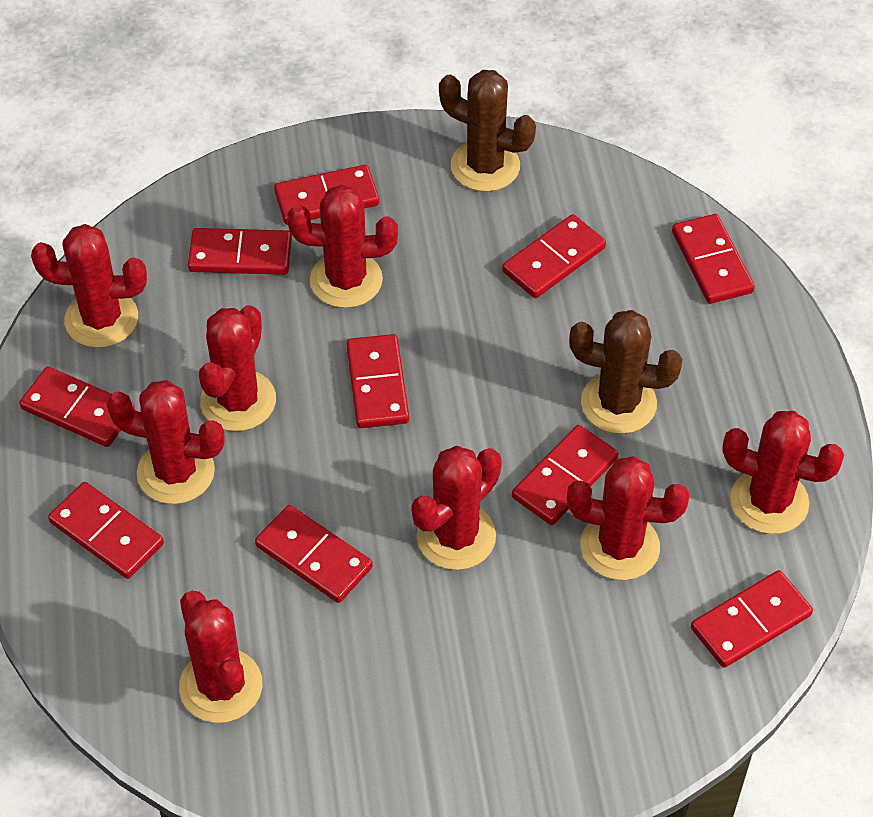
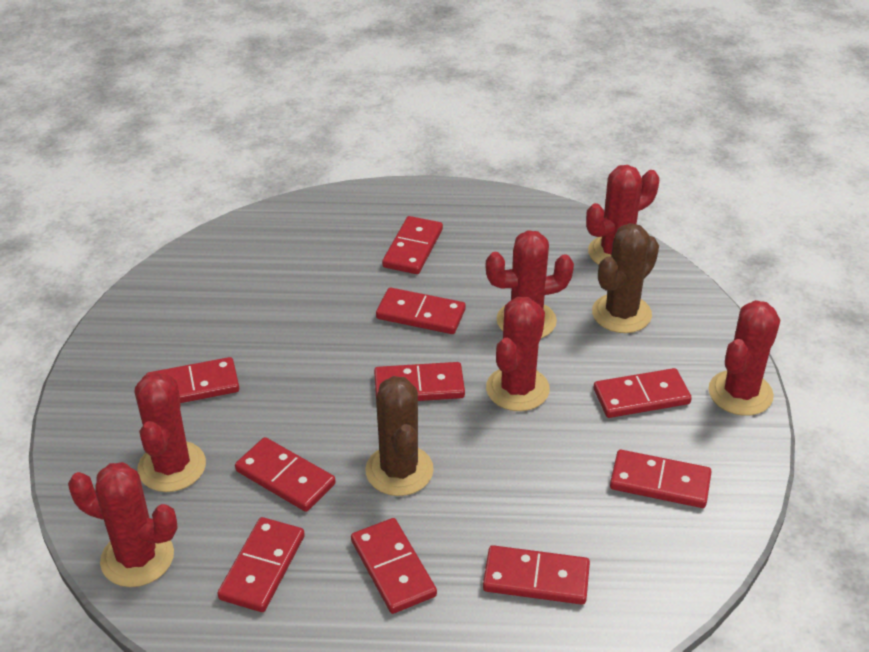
red cactus: 8 -> 6

